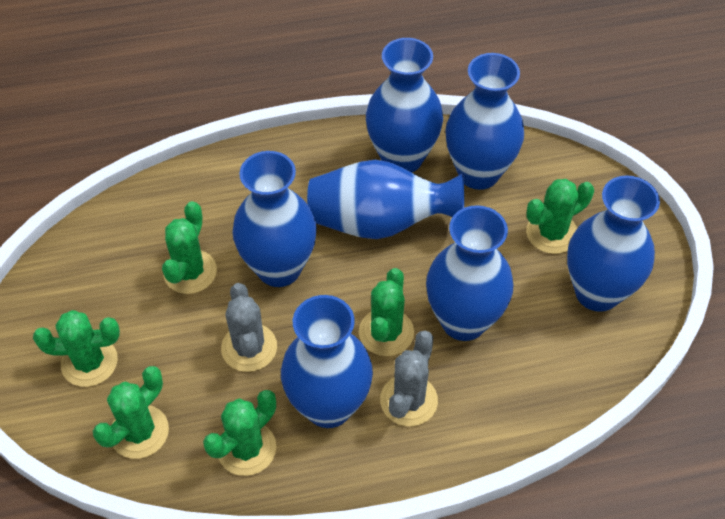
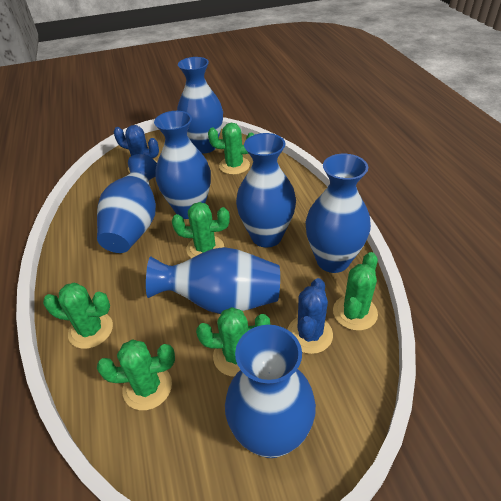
blue cactus: 0 -> 2
grey cactus: 2 -> 0

